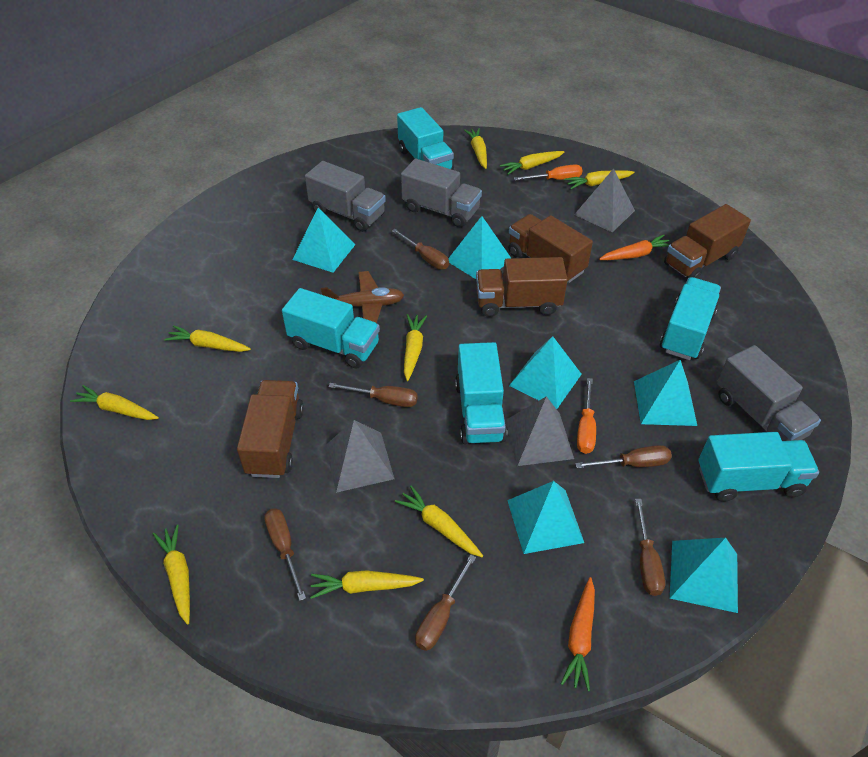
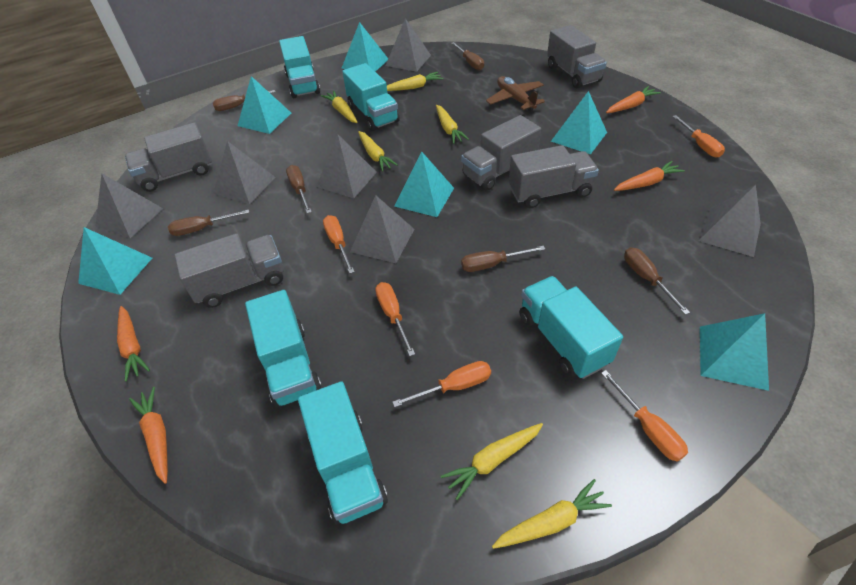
brown truck: 4 -> 0
grey pyramid: 3 -> 6
grey truck: 3 -> 5
orange carrot: 2 -> 4
orange screwdriver: 2 -> 5
yellow carrot: 9 -> 6

